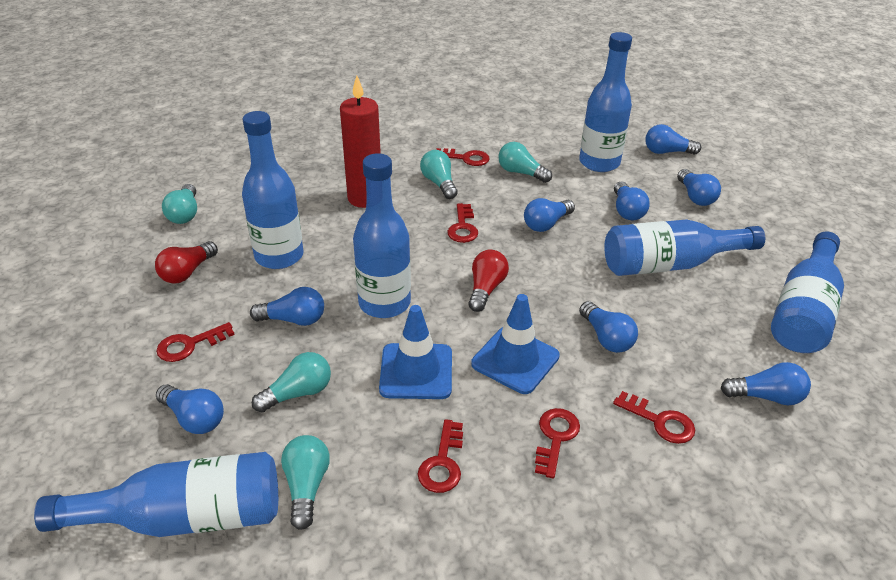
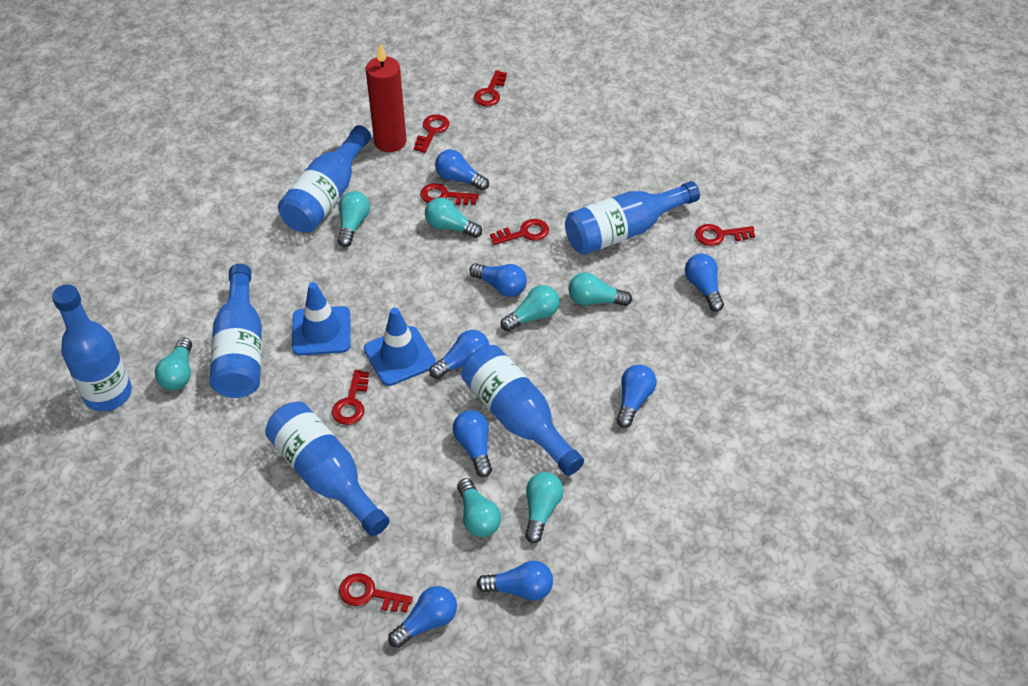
red key: 6 -> 7
red light bulb: 2 -> 0
turquoise light bulb: 5 -> 7

